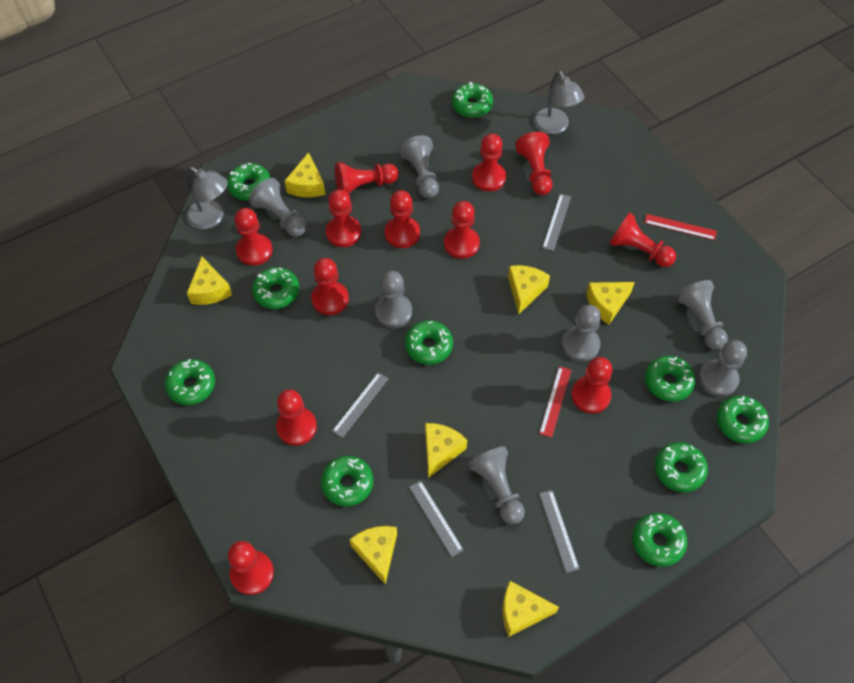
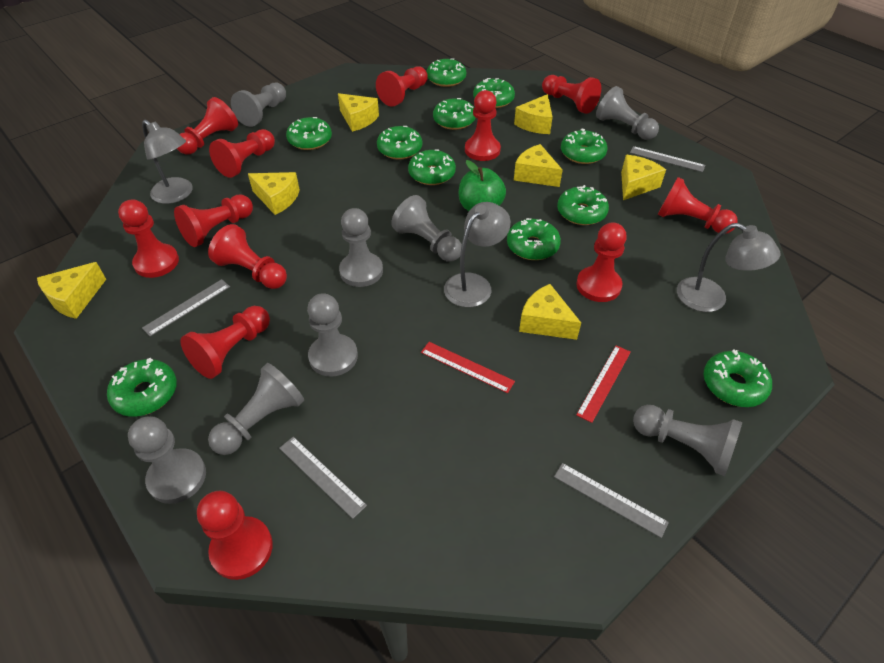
green apple: 0 -> 1
green donut: 10 -> 11
grey lamp: 2 -> 3
grey pawn: 7 -> 8

